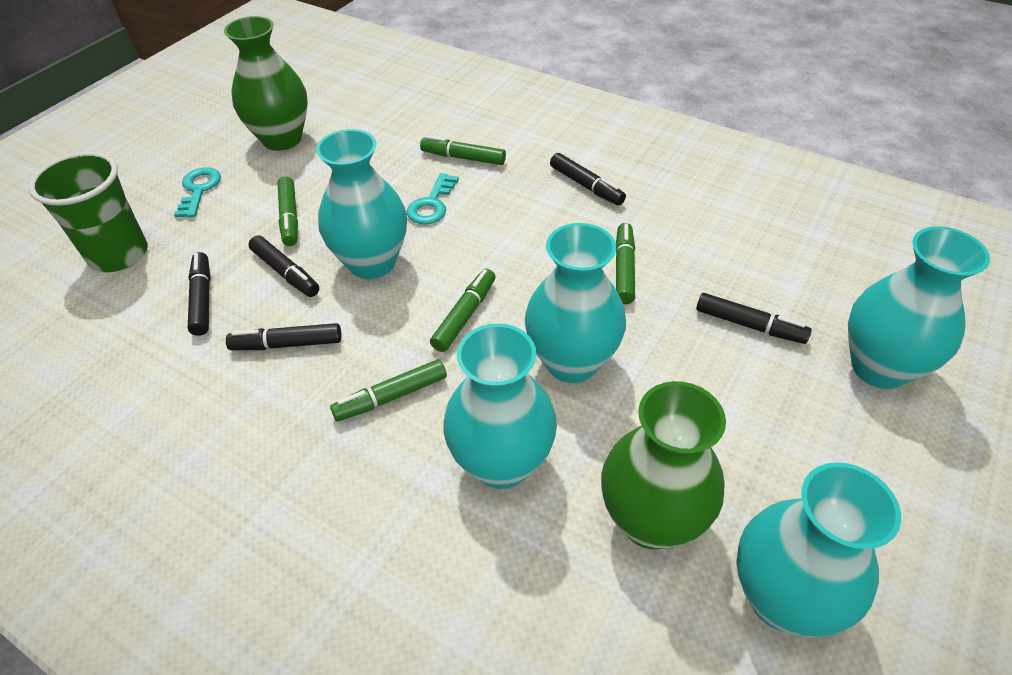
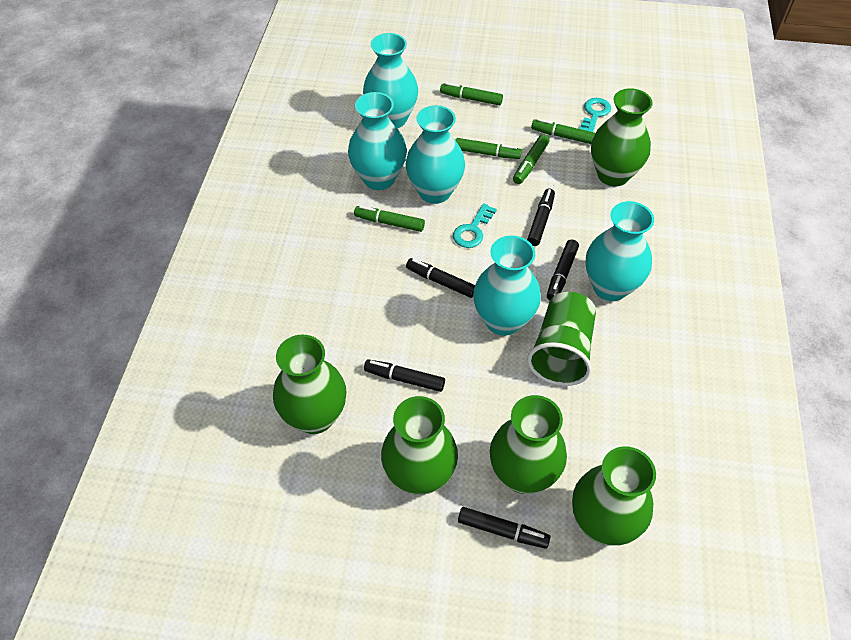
green vase: 2 -> 5

